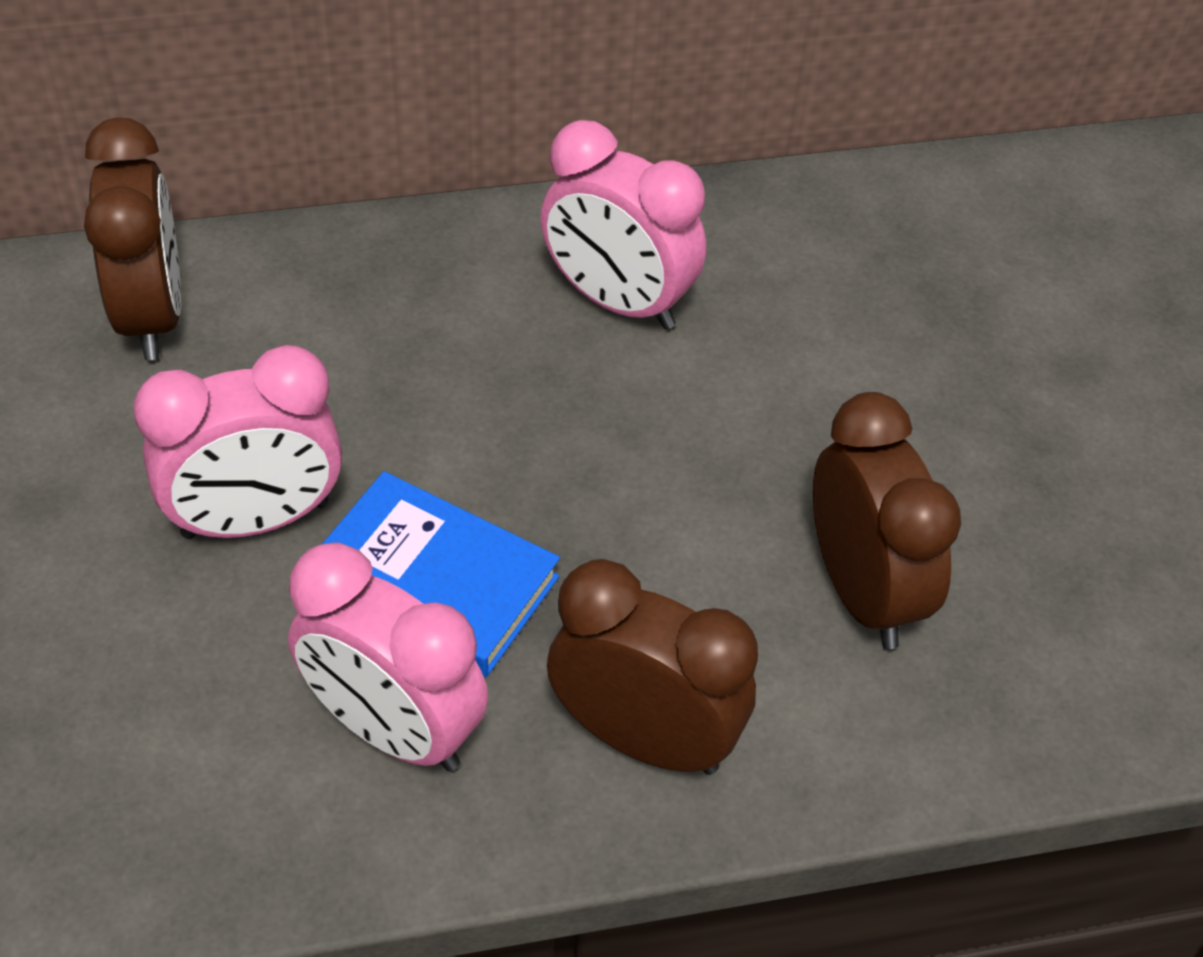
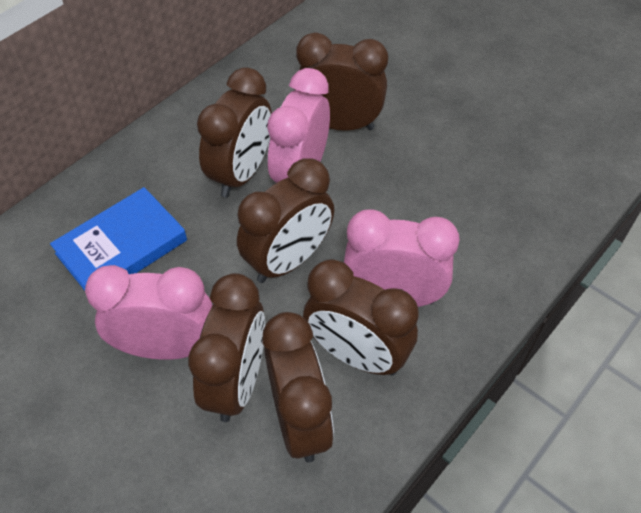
brown clock: 3 -> 6

